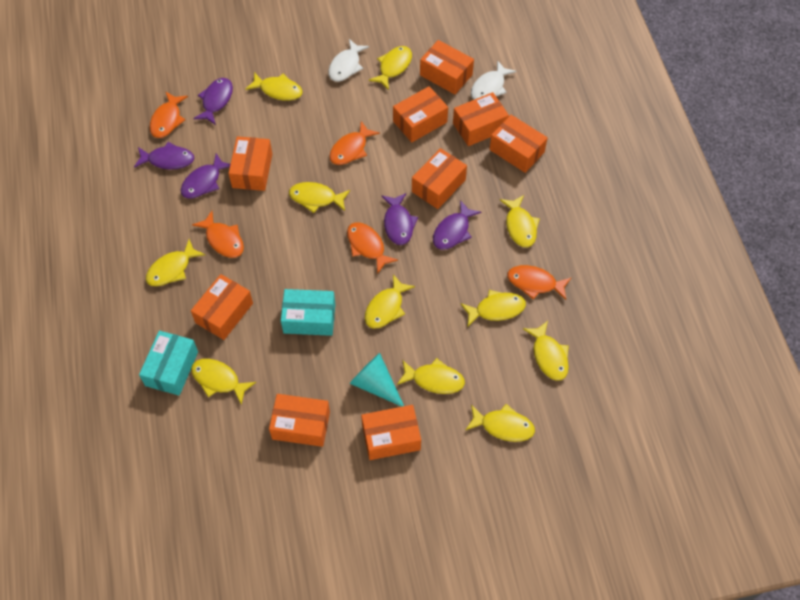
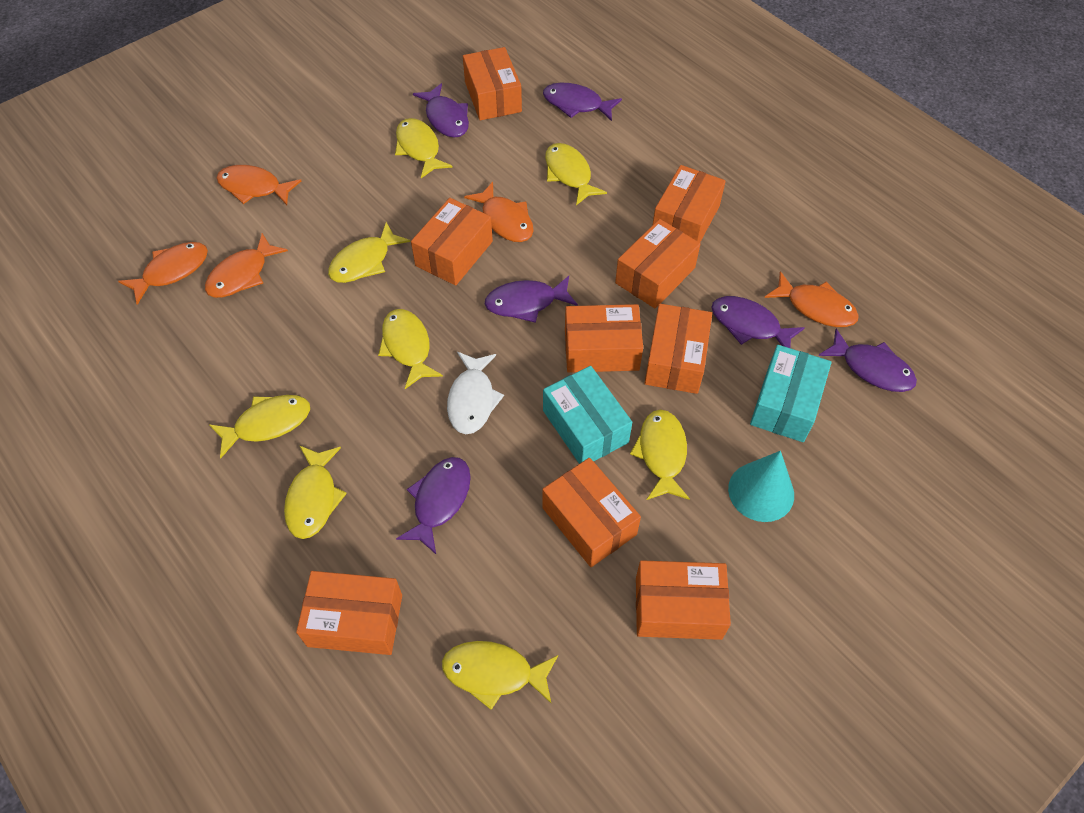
purple fish: 5 -> 6
white fish: 2 -> 1
yellow fish: 11 -> 8

